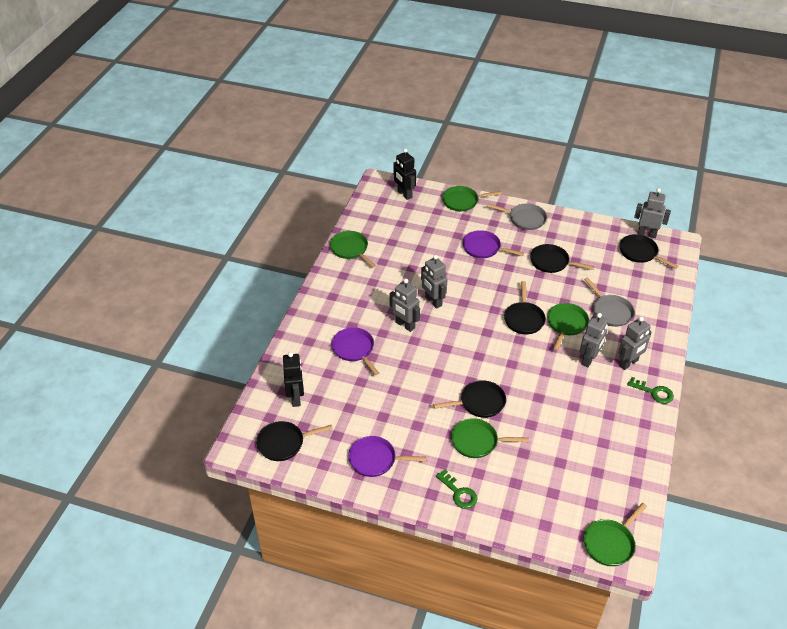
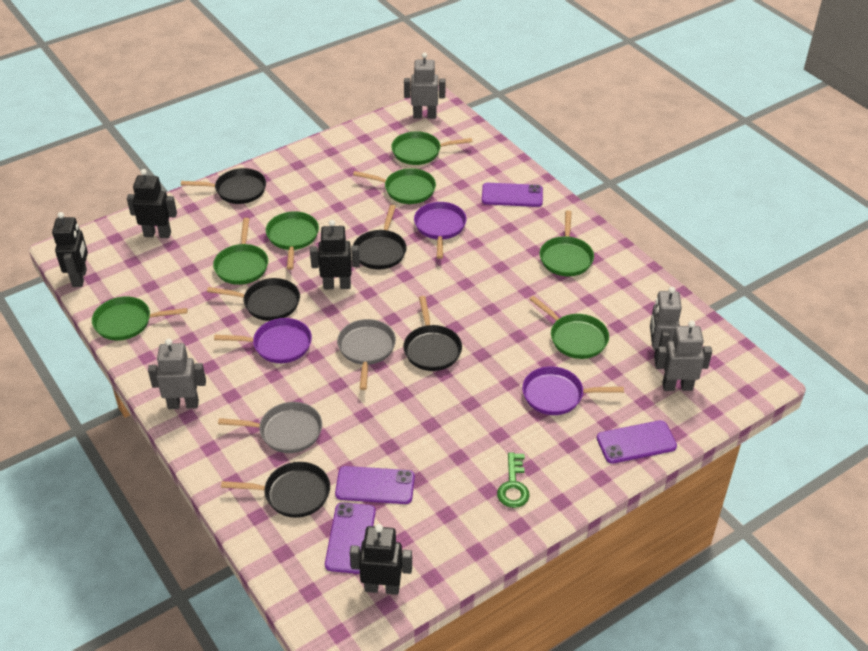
black robot: 2 -> 4
green key: 2 -> 1
green pan: 5 -> 7
grey robot: 5 -> 4
purple phone: 0 -> 4

